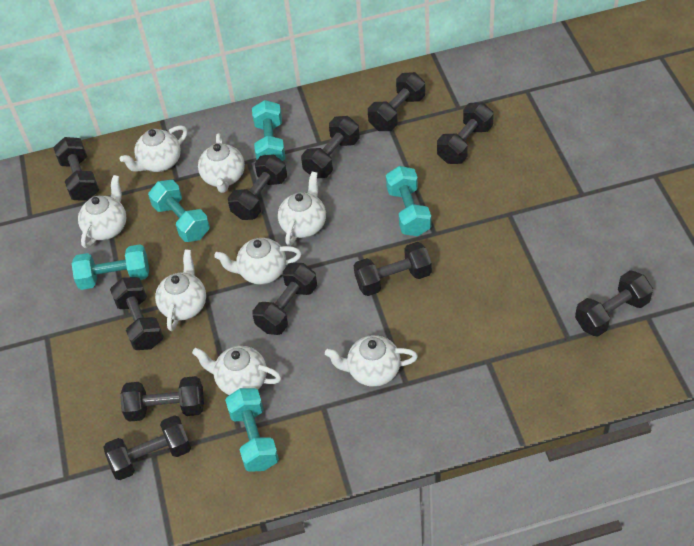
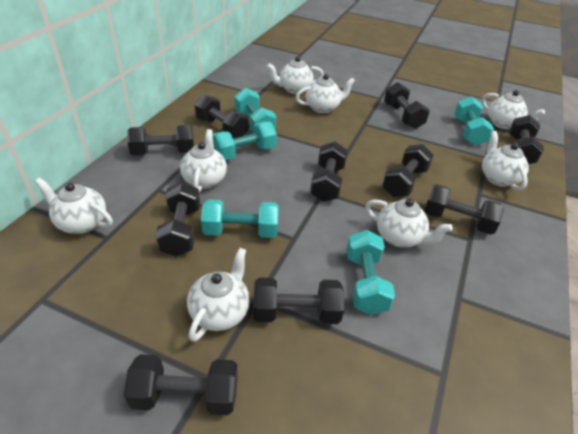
black dumbbell: 11 -> 10

